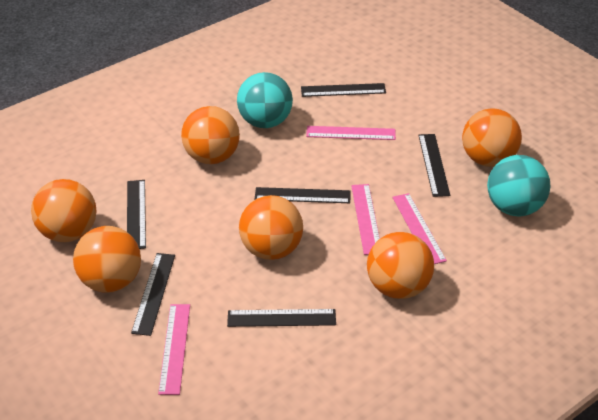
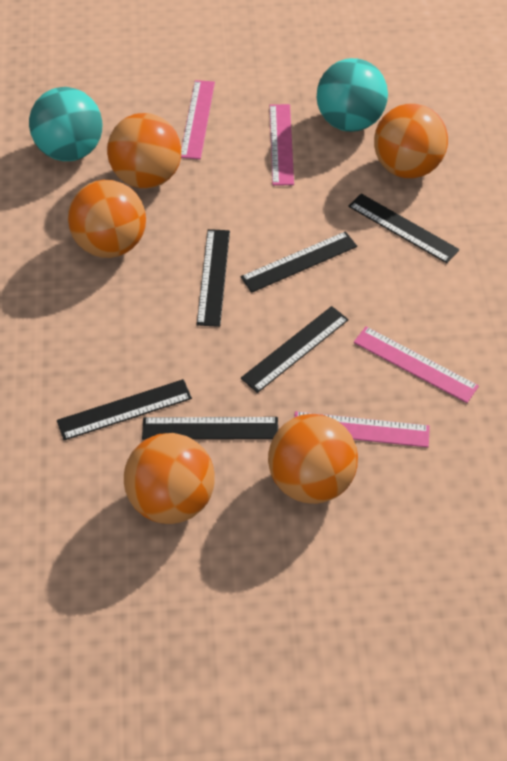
orange ball: 6 -> 5

